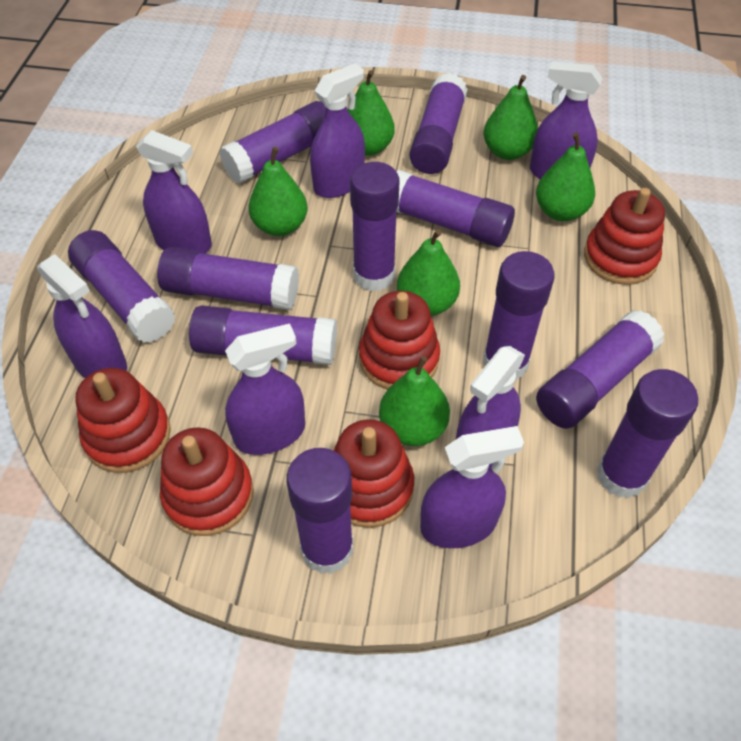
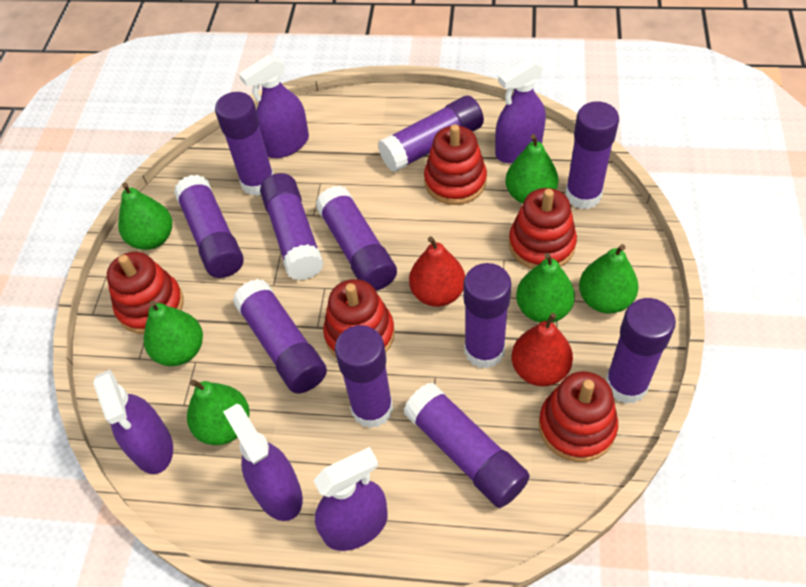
purple spray bottle: 7 -> 5
red pear: 0 -> 2

